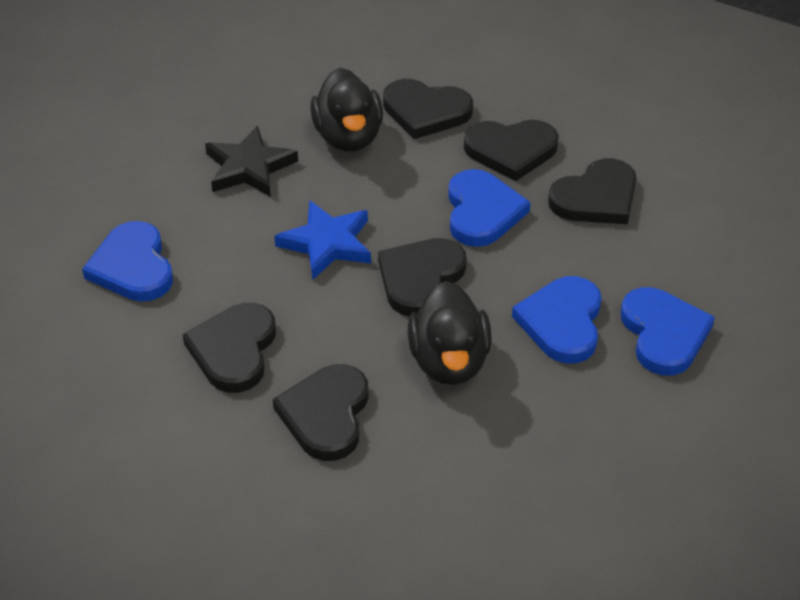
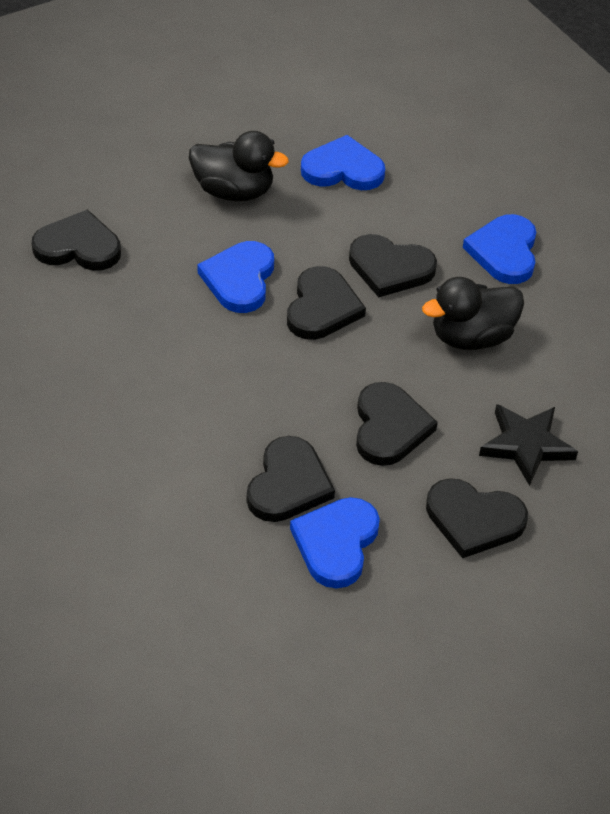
blue star: 1 -> 0

